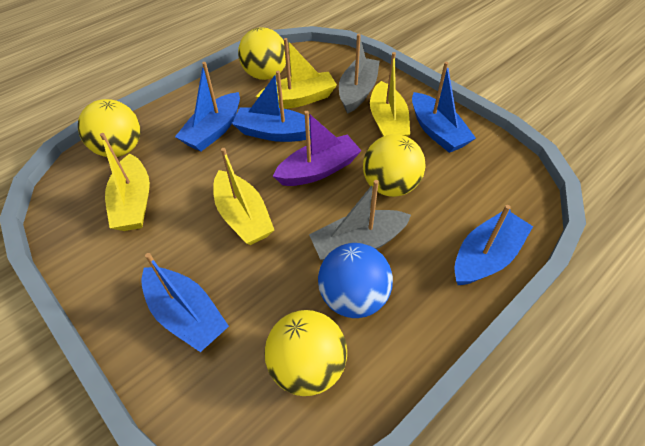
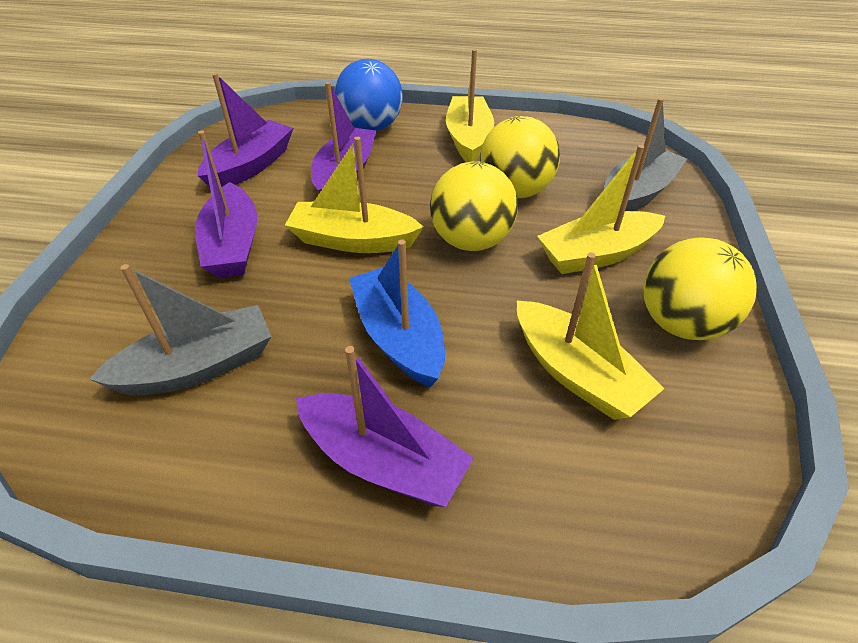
blue boat: 5 -> 1
purple boat: 1 -> 4
yellow ball: 4 -> 3

